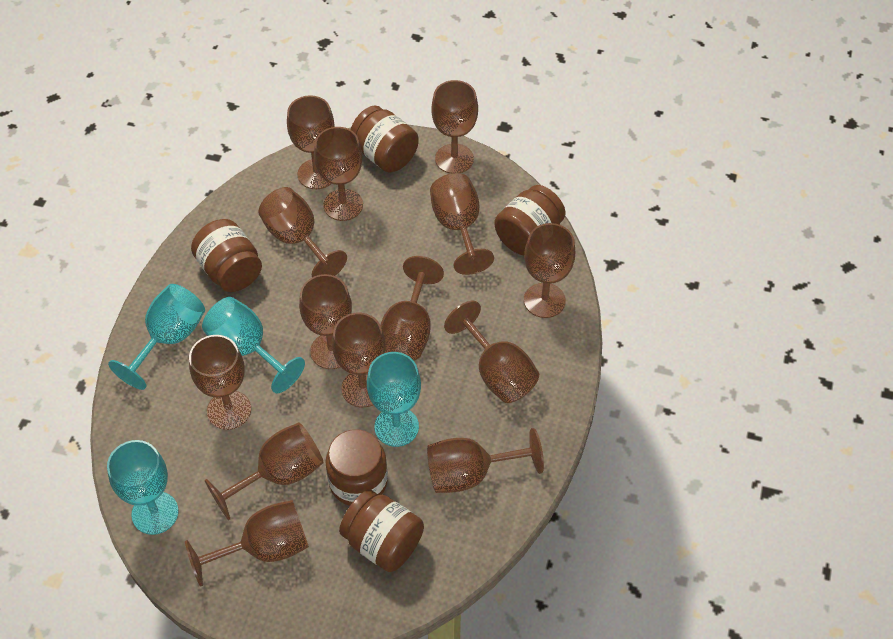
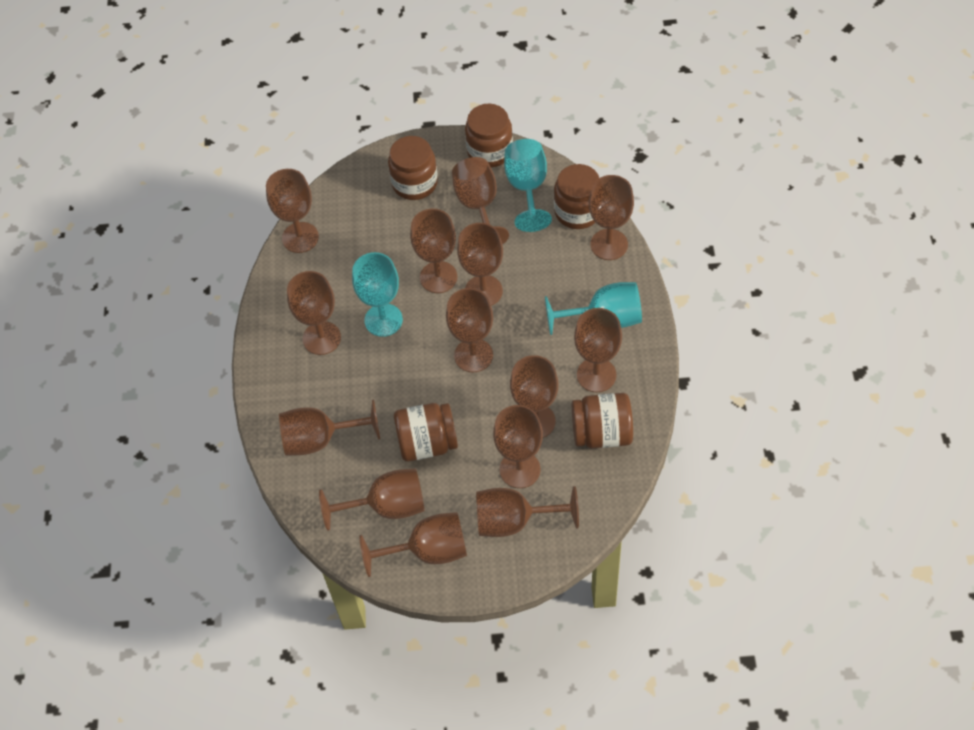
turquoise goblet: 4 -> 3

